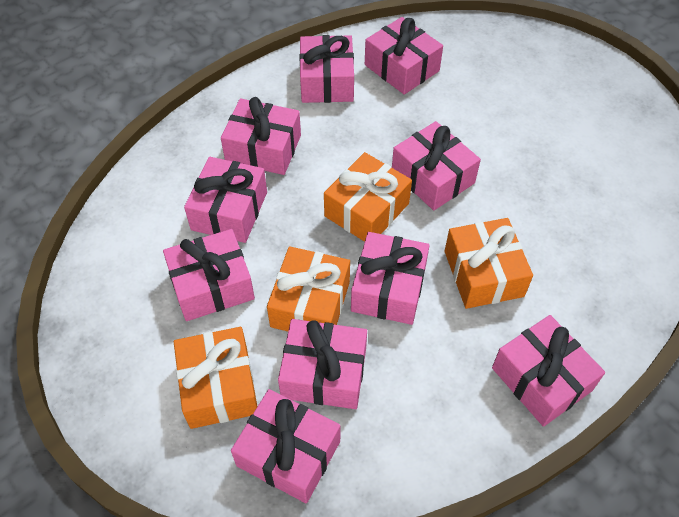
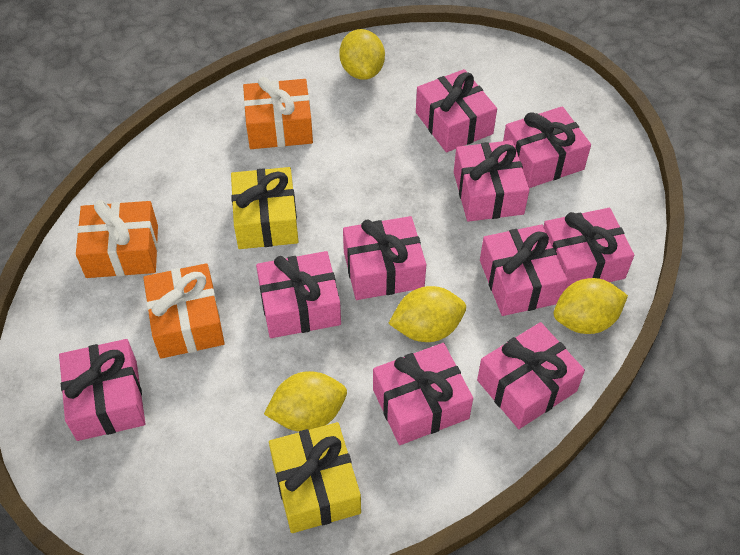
orange gift: 4 -> 3
yellow gift: 0 -> 2
yellow lemon: 0 -> 4

